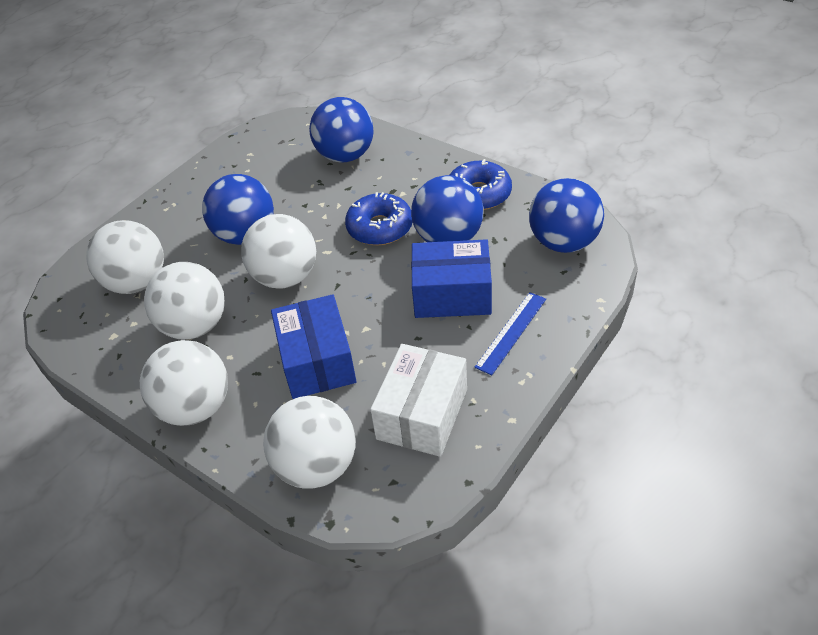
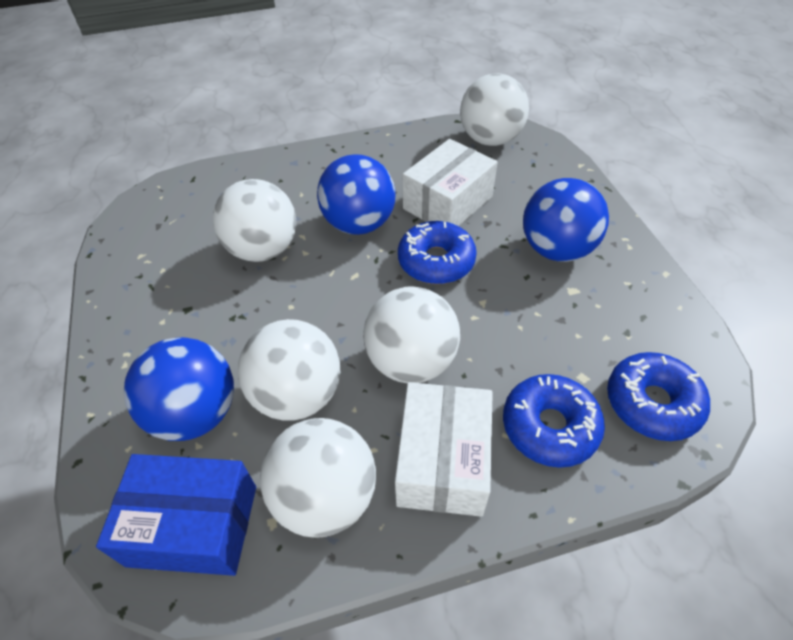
blue ball: 4 -> 3
blue box: 2 -> 1
blue donut: 2 -> 3
blue ruler: 1 -> 0
white box: 1 -> 2

